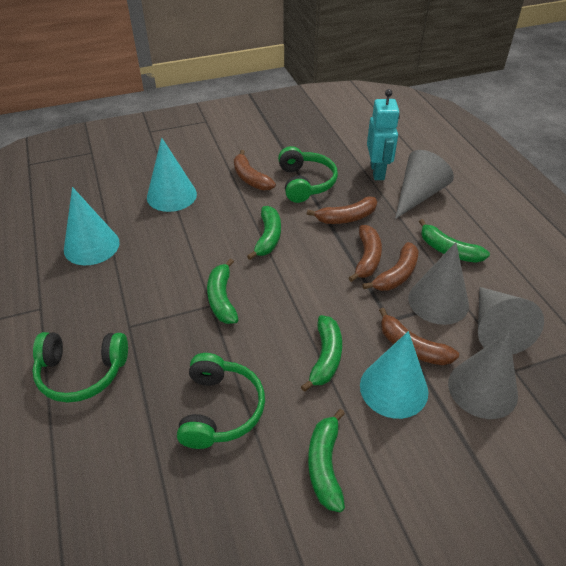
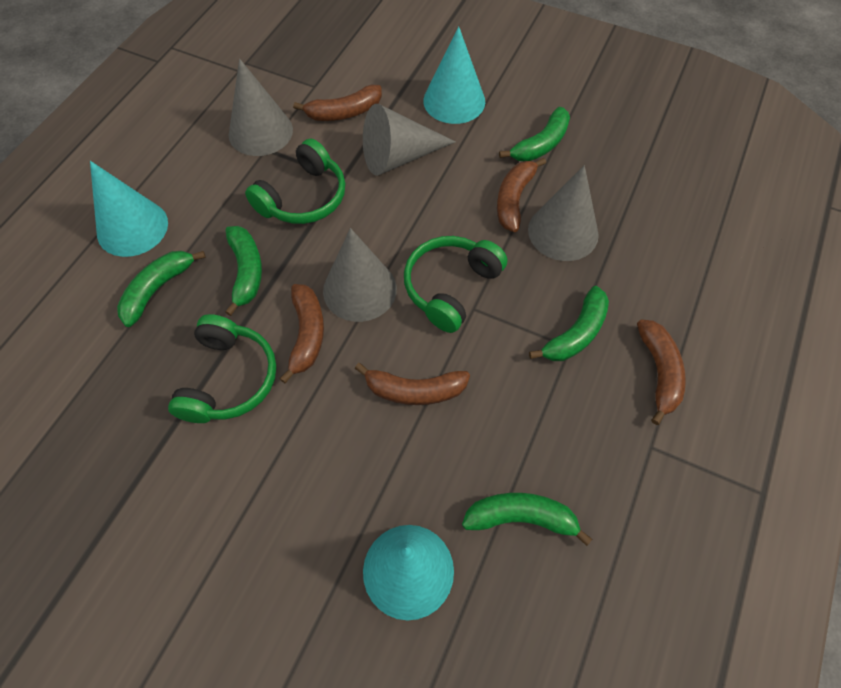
turquoise robot: 1 -> 0

